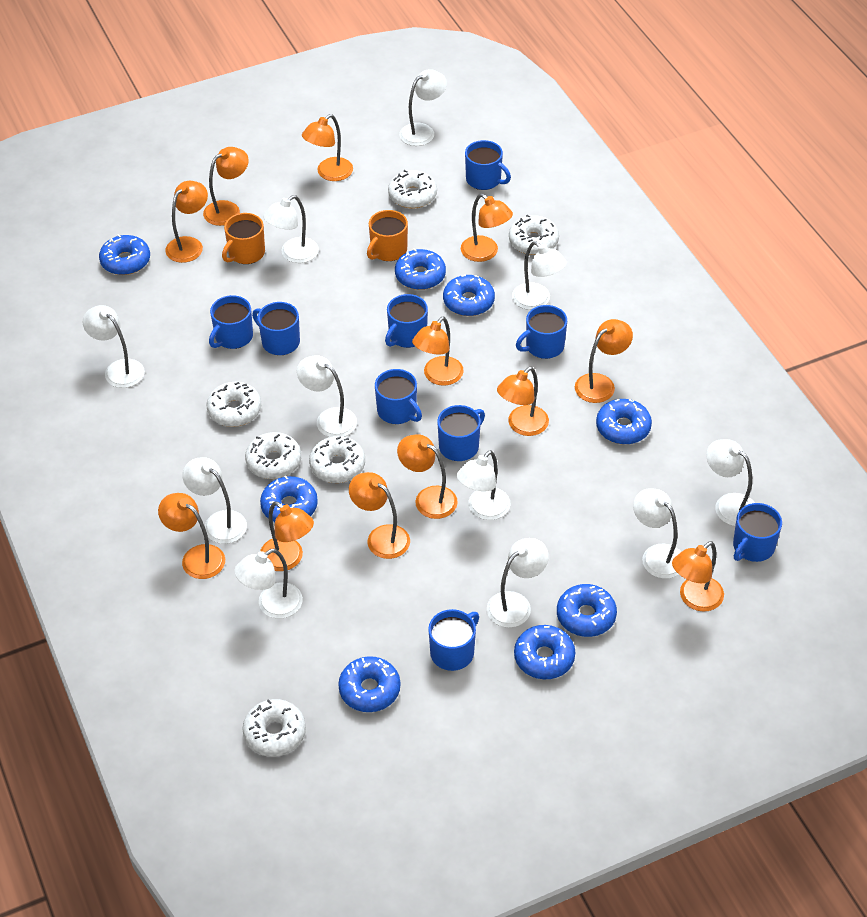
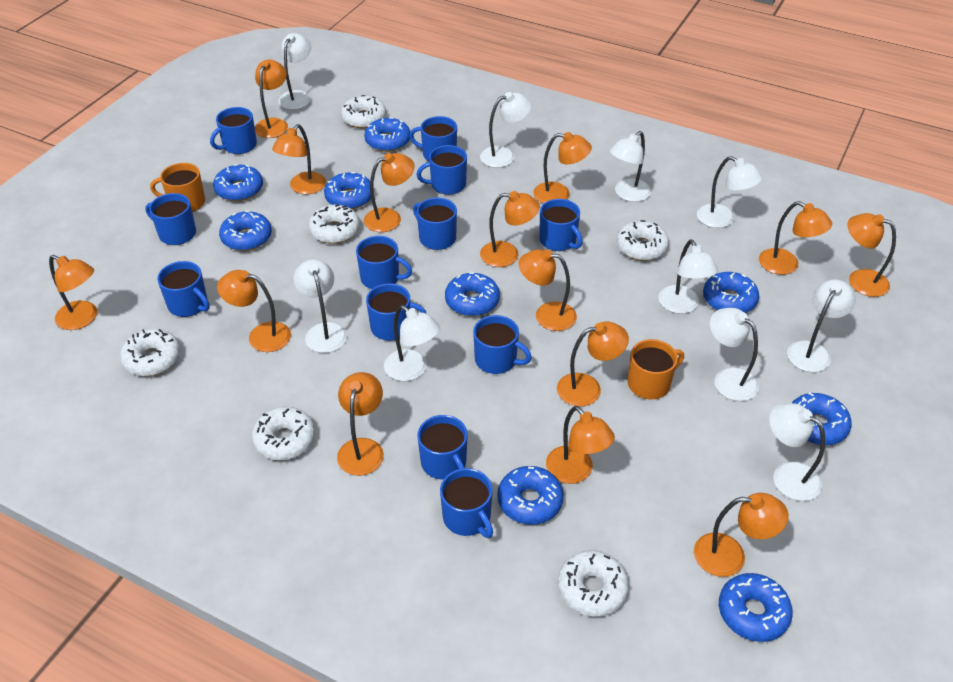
blue donut: 8 -> 9
blue mug: 9 -> 12
orange lamp: 12 -> 14
white lamp: 11 -> 10

